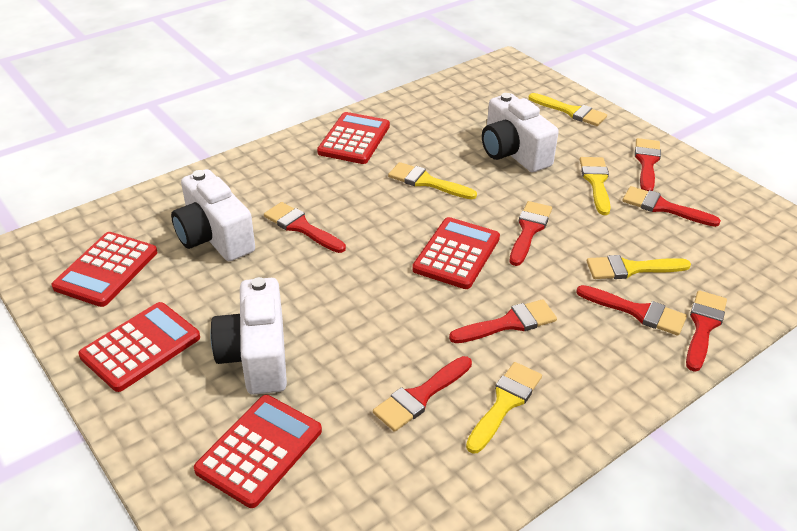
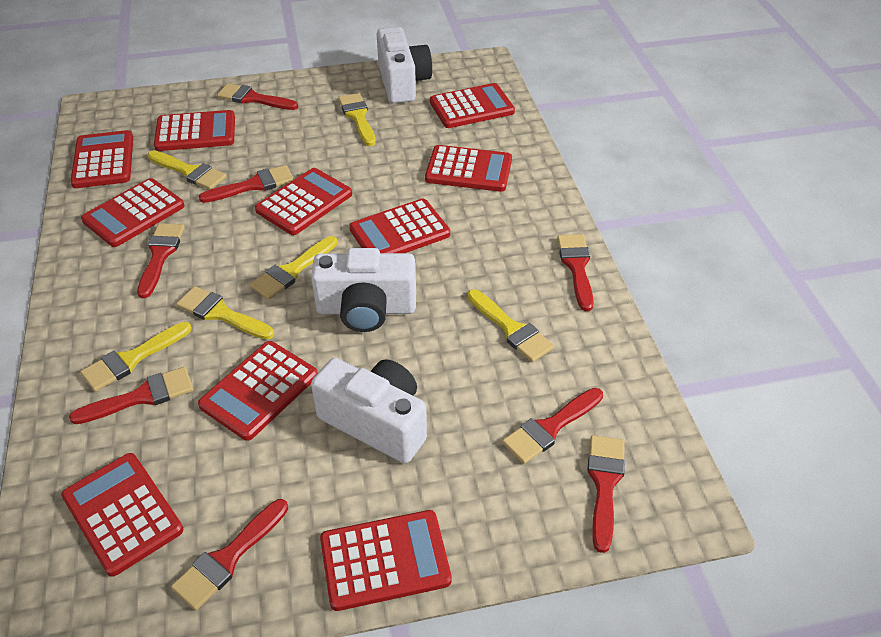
red calculator: 5 -> 10
yellow brush: 5 -> 6

